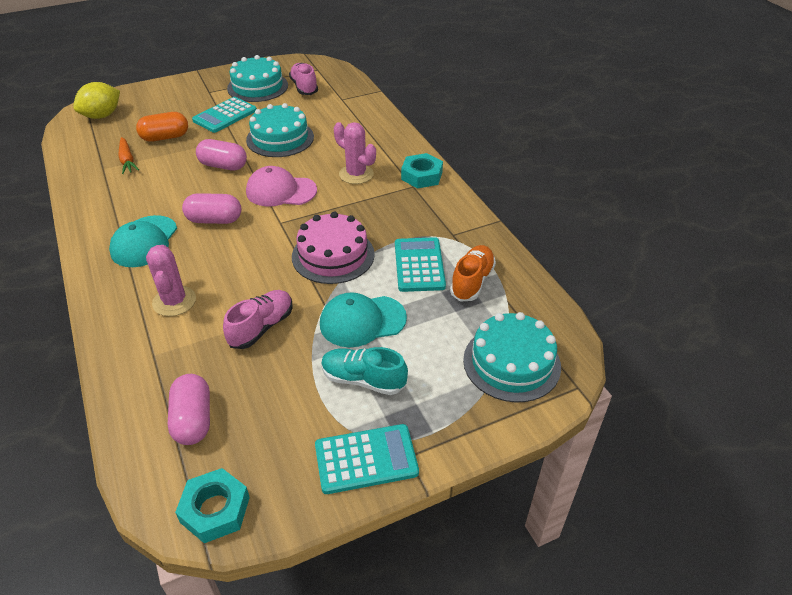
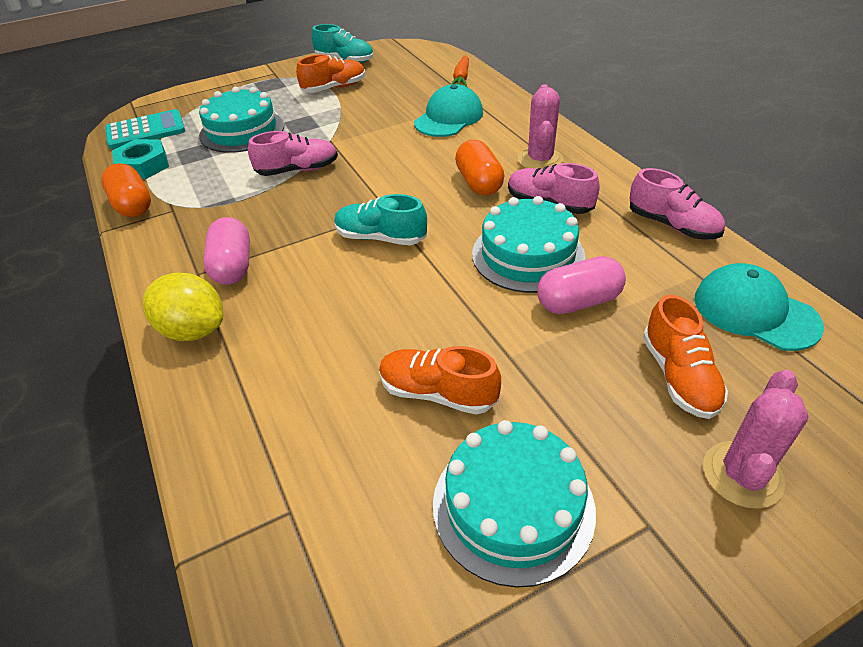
orange capsule: 1 -> 2
orange shoe: 1 -> 3
pink cake: 1 -> 0
pink cap: 1 -> 0
pink capsule: 3 -> 2
pink shoe: 2 -> 3
turquoise calculator: 3 -> 1
turquoise nut: 2 -> 1
turquoise shoe: 1 -> 2

